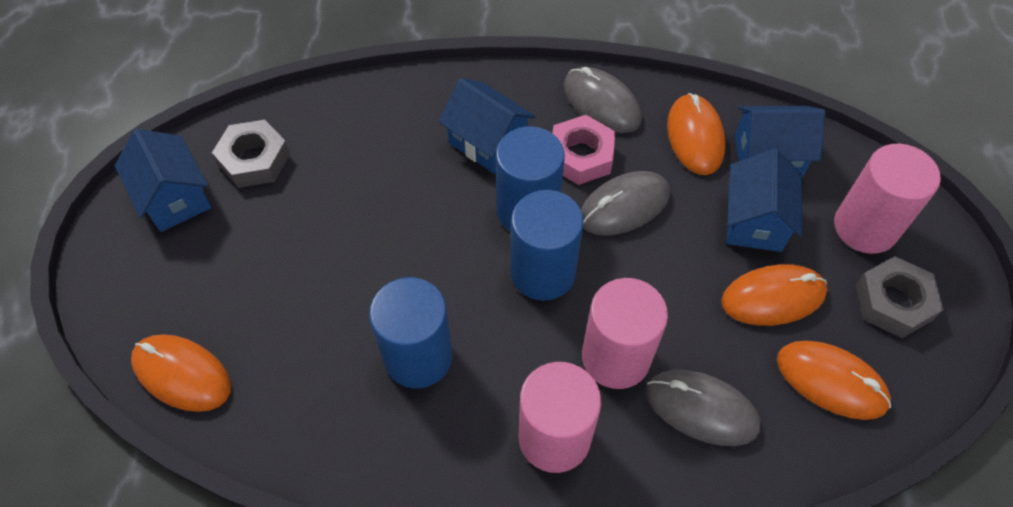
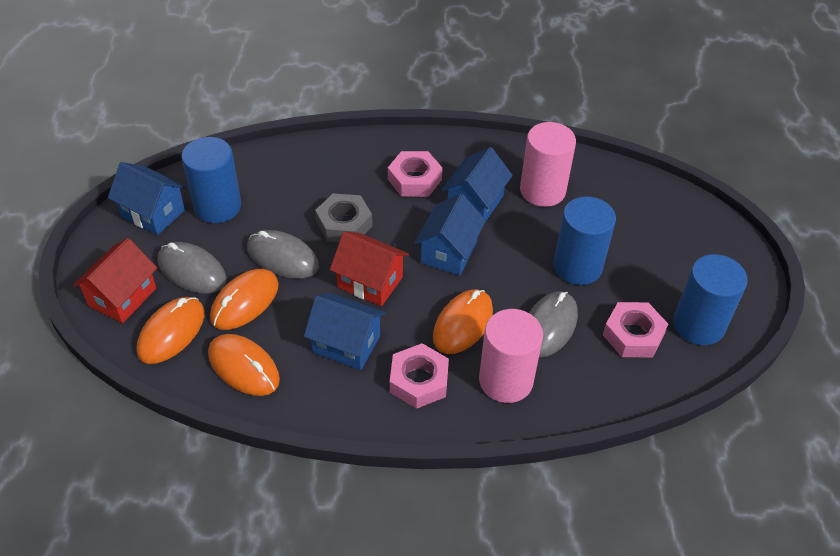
grey nut: 2 -> 1
pink cylinder: 3 -> 2
pink nut: 1 -> 3
red house: 0 -> 2

